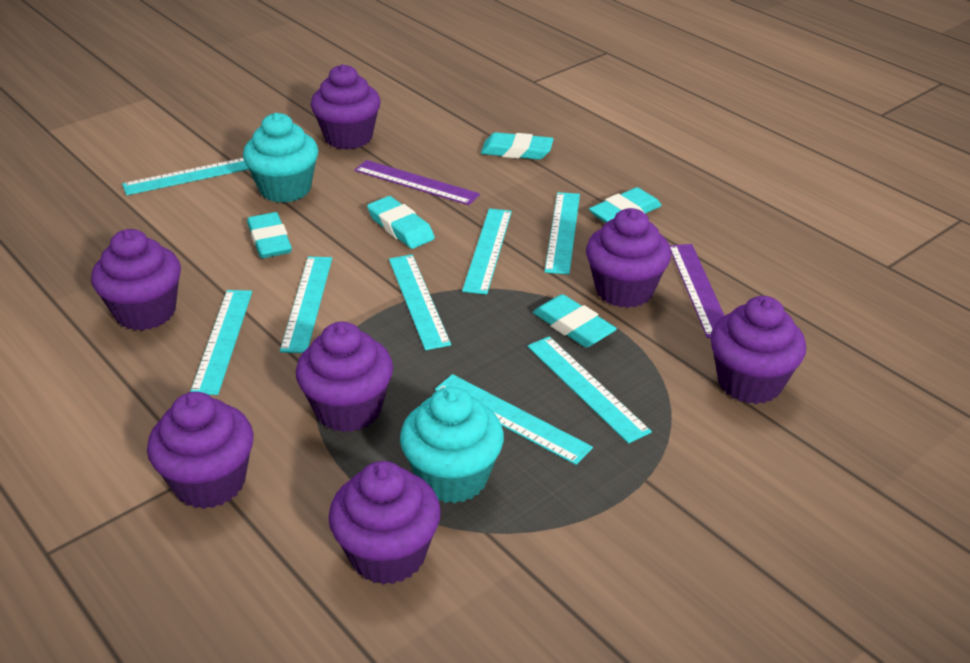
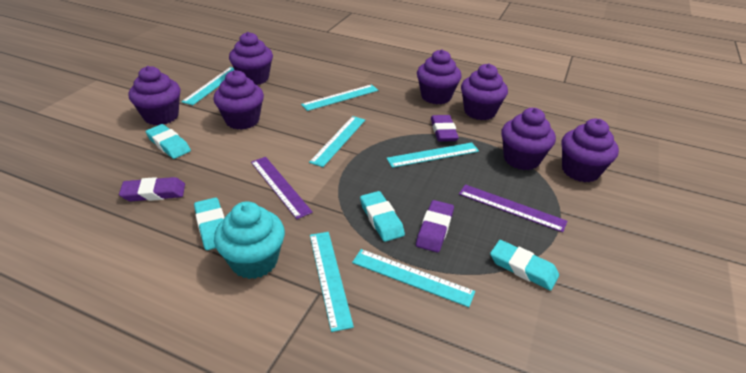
purple eraser: 0 -> 3
turquoise cupcake: 2 -> 1
turquoise eraser: 5 -> 4
turquoise ruler: 8 -> 6

